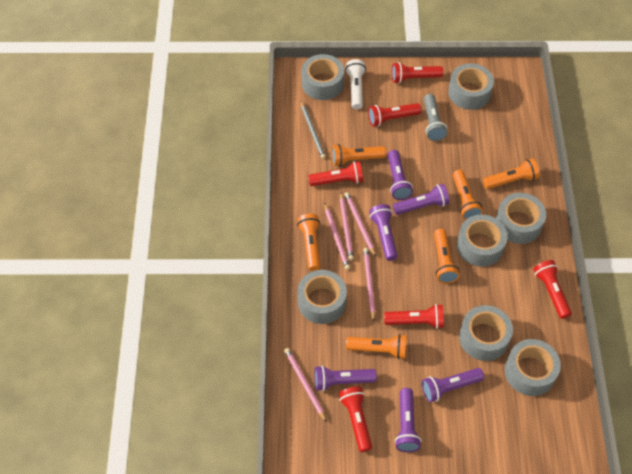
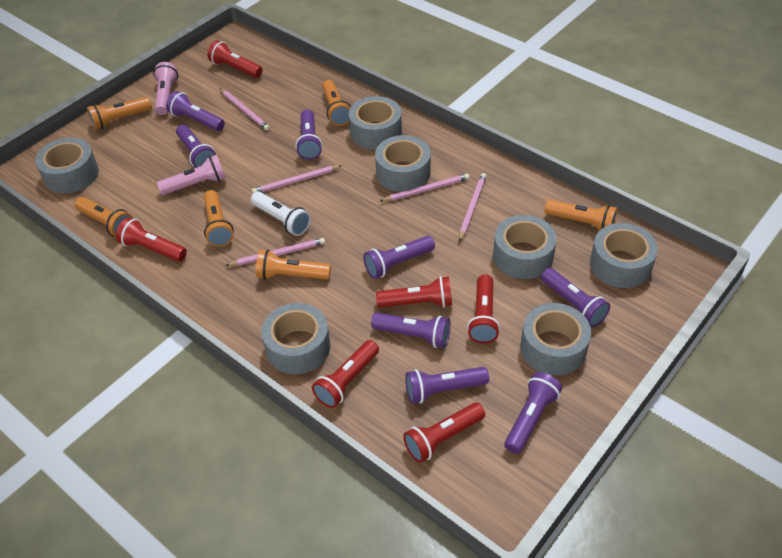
grey flashlight: 1 -> 0
grey pencil: 1 -> 0
pink flashlight: 0 -> 2
purple flashlight: 6 -> 8

